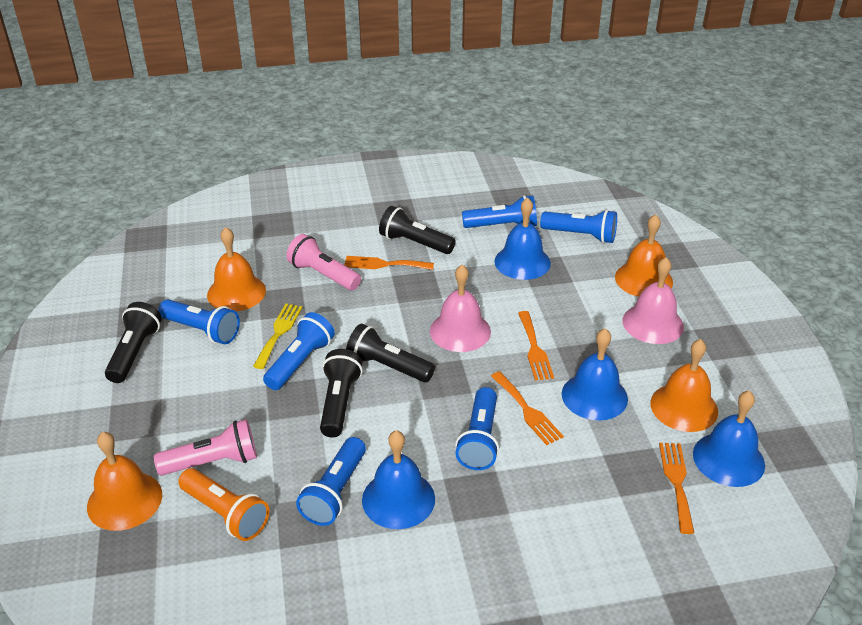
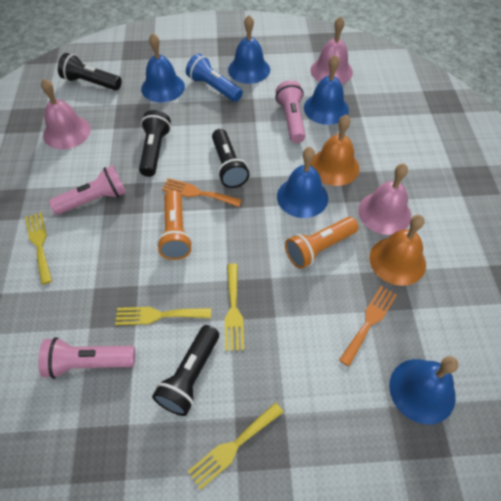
blue bell: 4 -> 5
blue flashlight: 6 -> 1
orange bell: 4 -> 2
orange flashlight: 1 -> 2
orange fork: 4 -> 2
pink bell: 2 -> 3
pink flashlight: 2 -> 3
yellow fork: 1 -> 4

